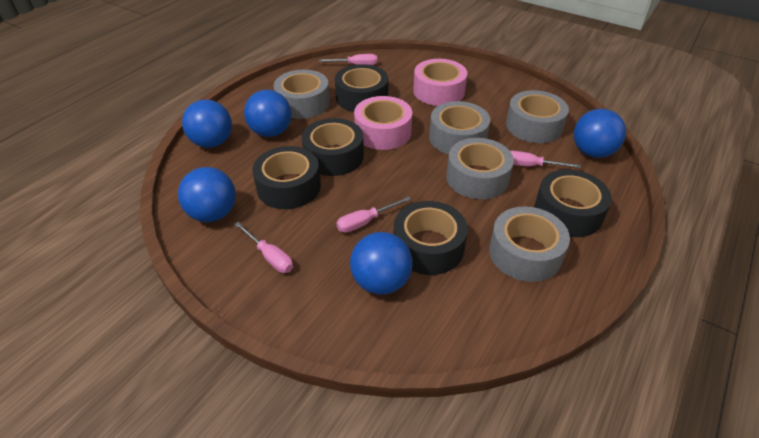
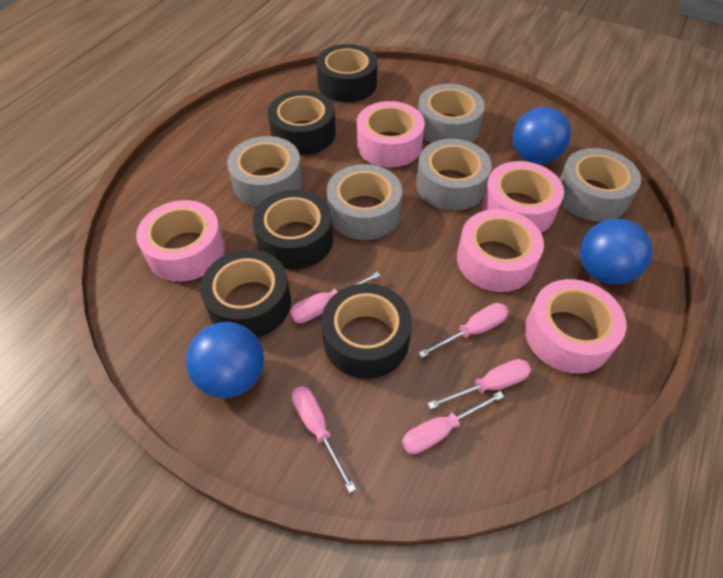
blue ball: 5 -> 3
pink screwdriver: 4 -> 5
pink tape: 2 -> 5

